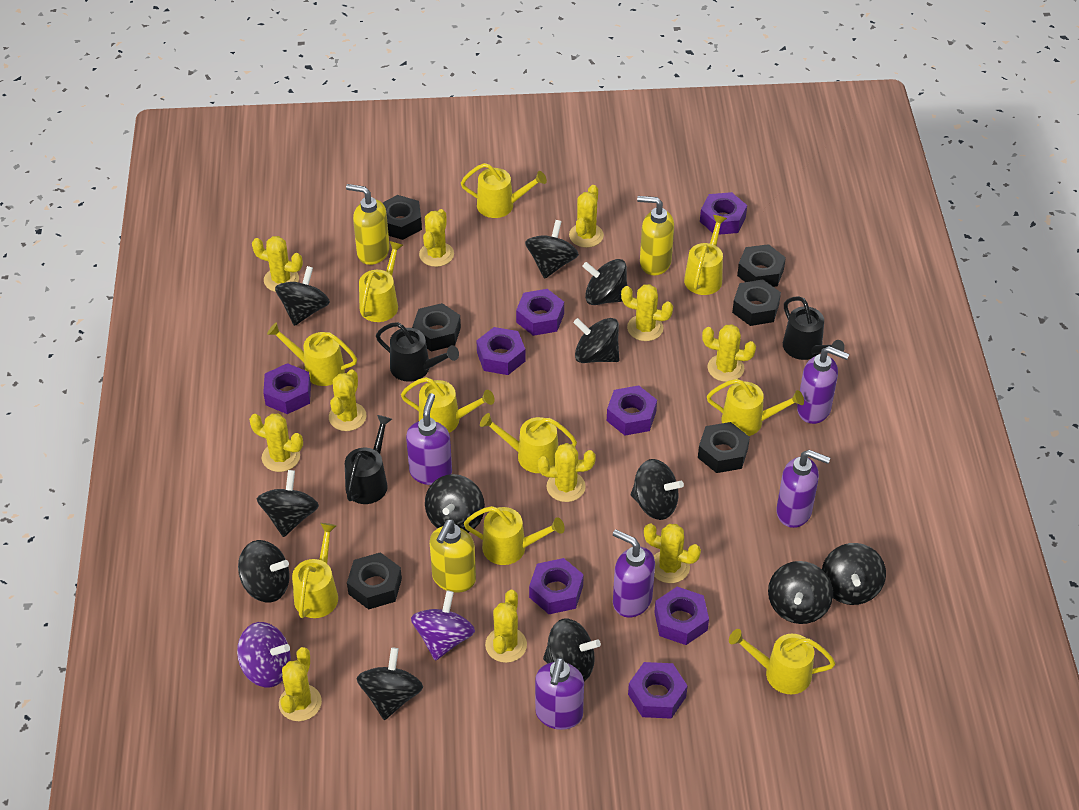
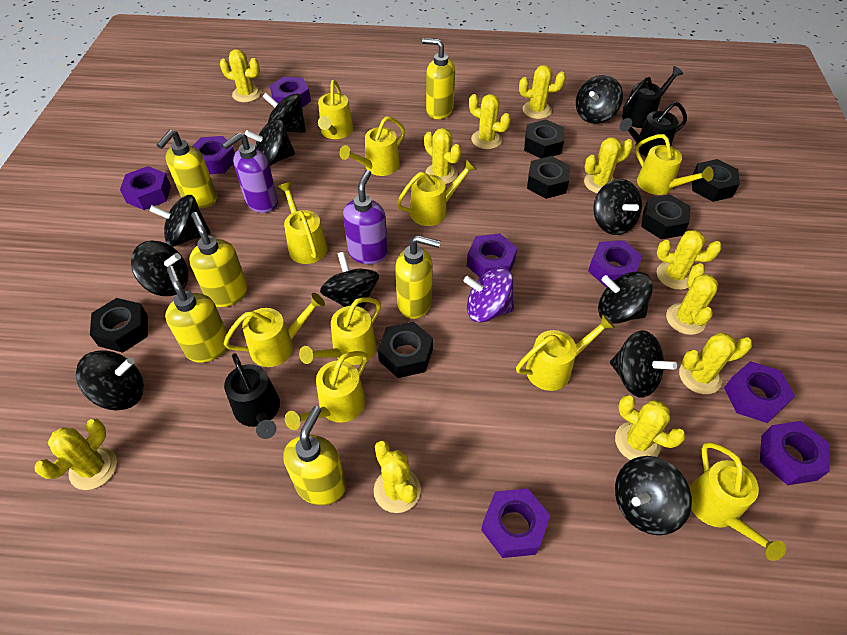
black spinning top: 12 -> 11
purple soap dispenser: 5 -> 2
purple spinning top: 2 -> 1
yellow soap dispenser: 3 -> 6

